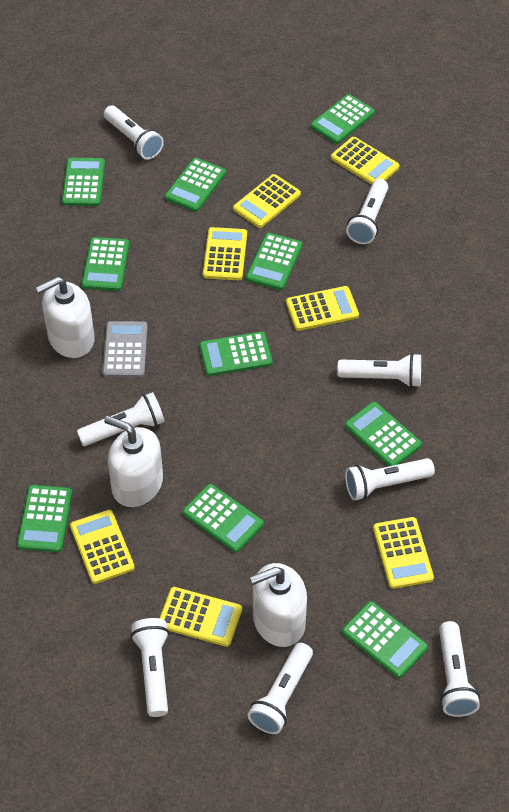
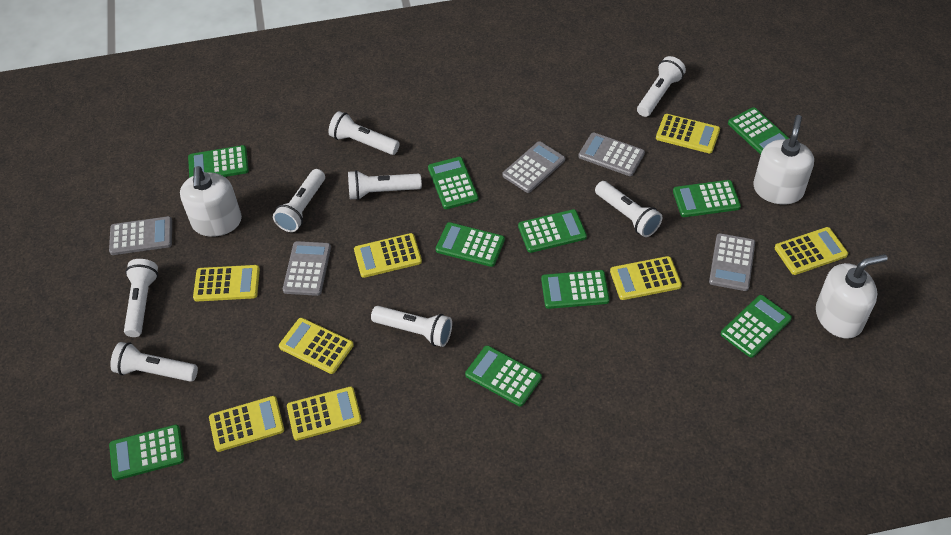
grey calculator: 1 -> 5
yellow calculator: 7 -> 8

